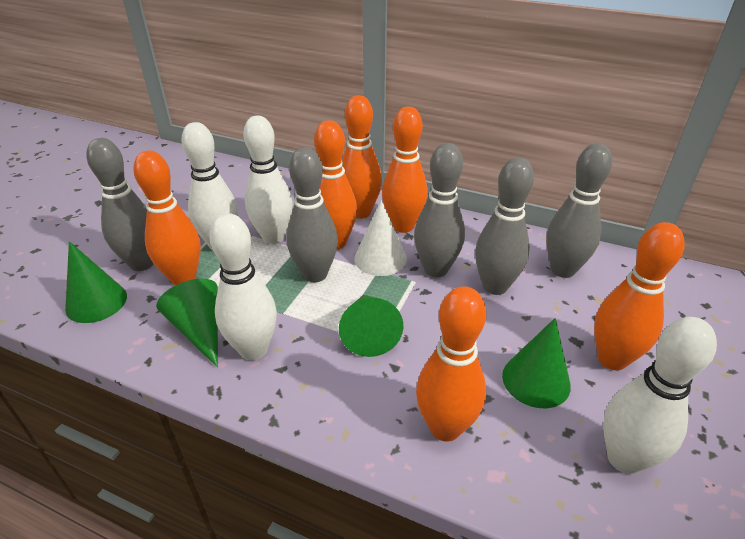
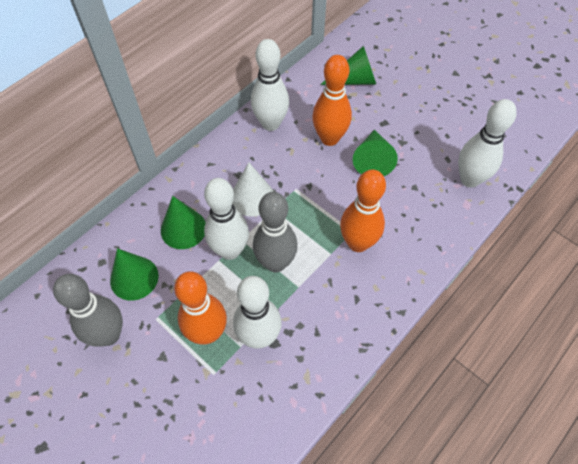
grey bowling pin: 5 -> 2
orange bowling pin: 6 -> 3

